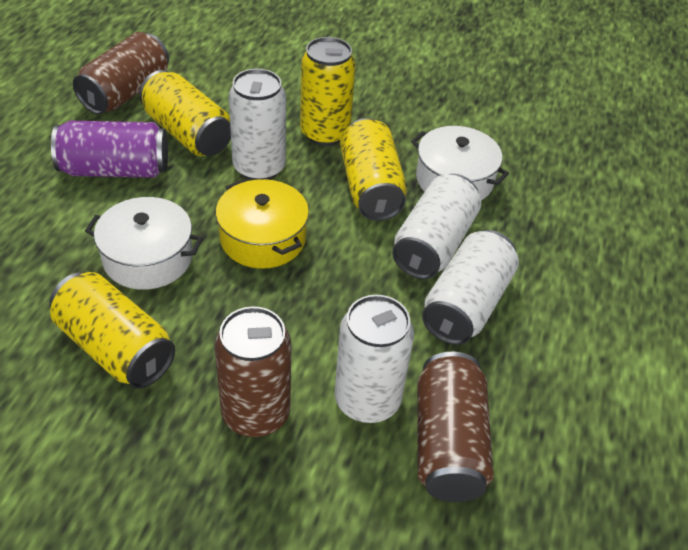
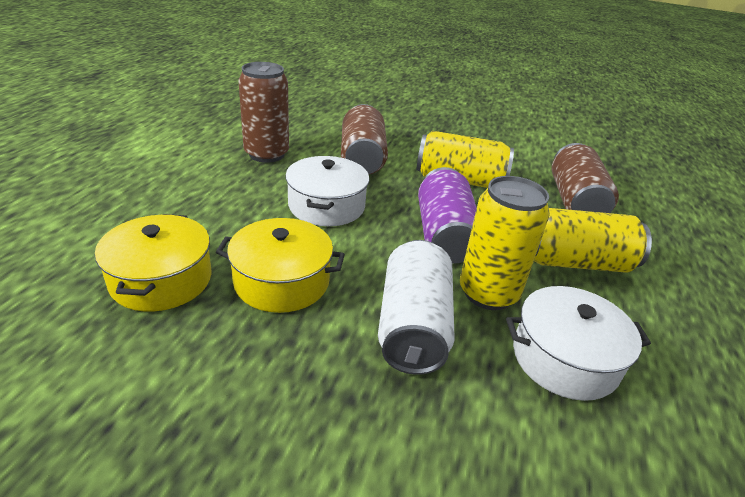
white can: 4 -> 1
yellow can: 4 -> 3
yellow pot: 1 -> 2

